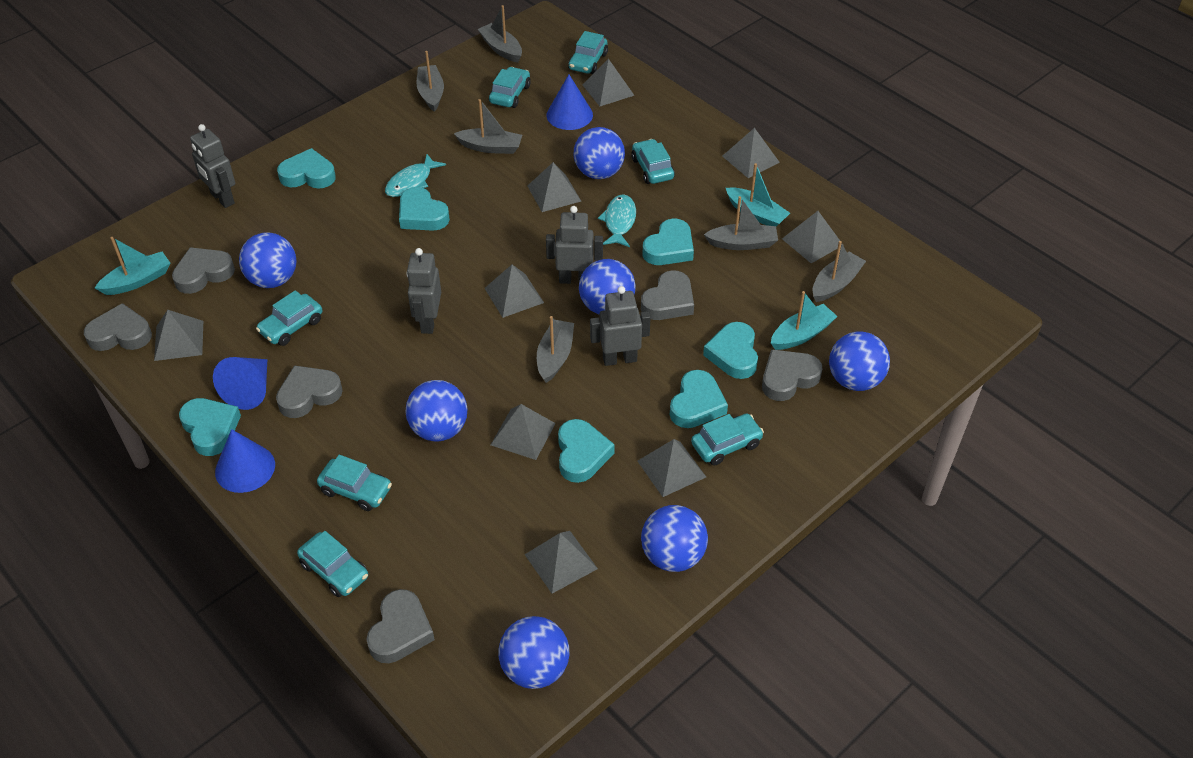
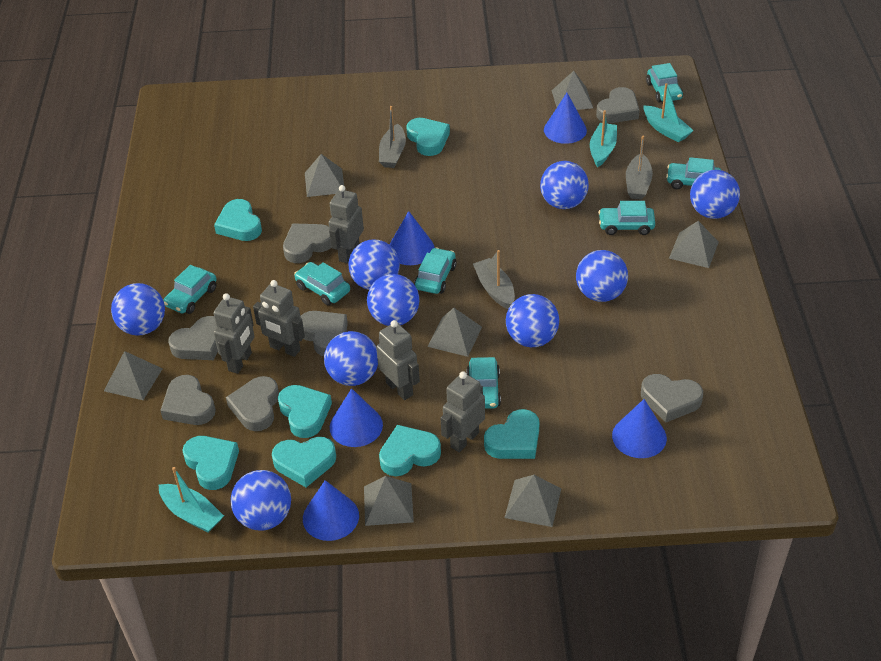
blue ball: 7 -> 9
blue cone: 3 -> 5
grey boat: 6 -> 3
grey heart: 6 -> 7
grey pyramid: 9 -> 7
grey robot: 4 -> 5
turquoise fish: 2 -> 0

